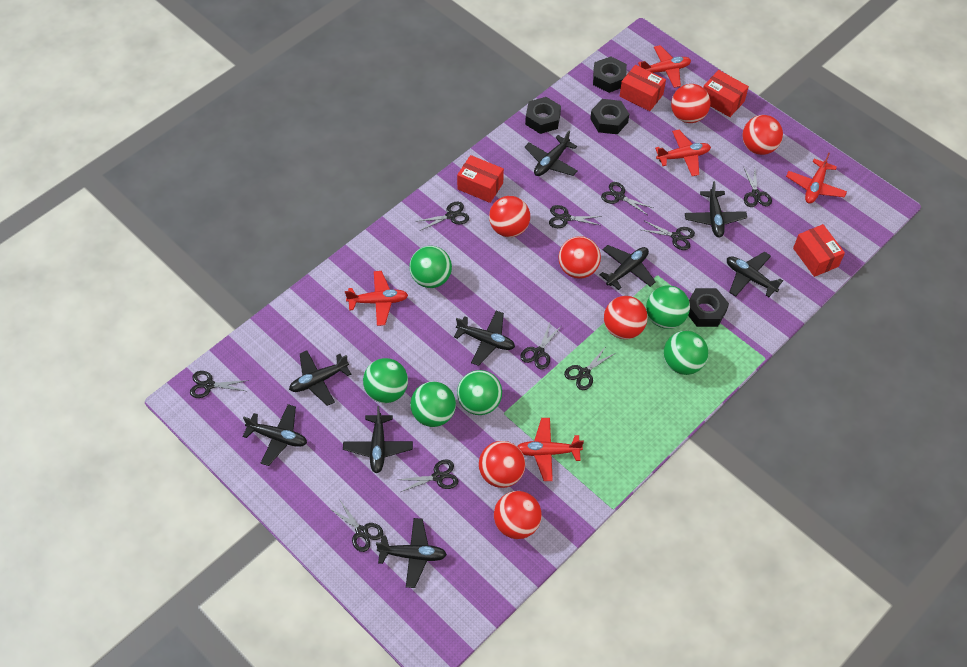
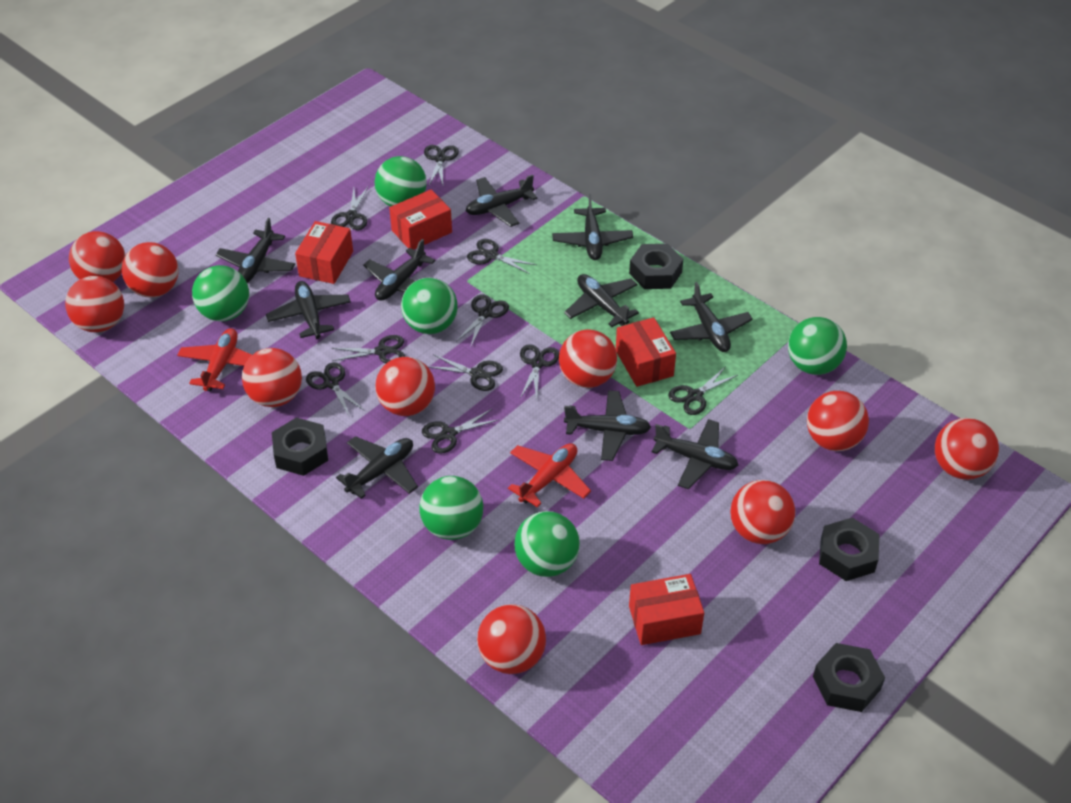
black plane: 9 -> 10
red ball: 7 -> 10
red plane: 5 -> 2

